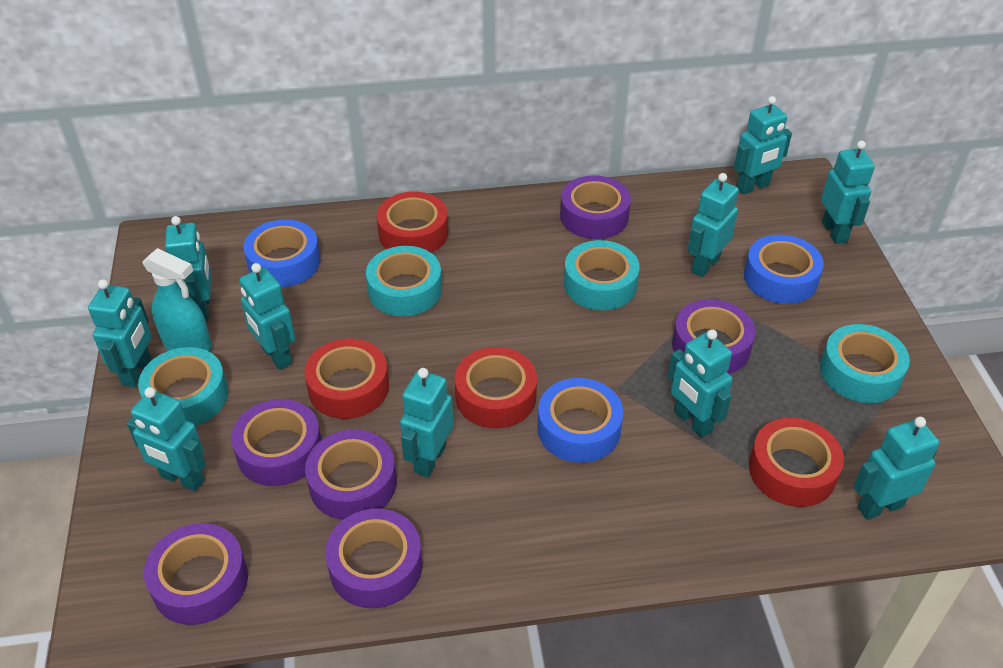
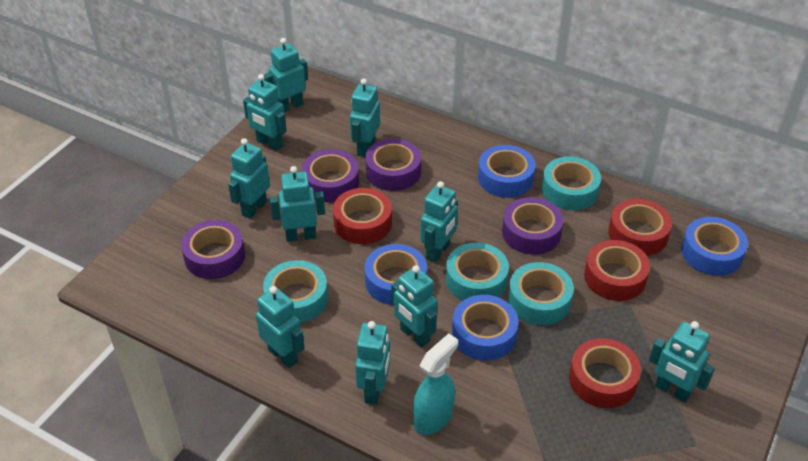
blue tape: 3 -> 4
purple tape: 6 -> 4

